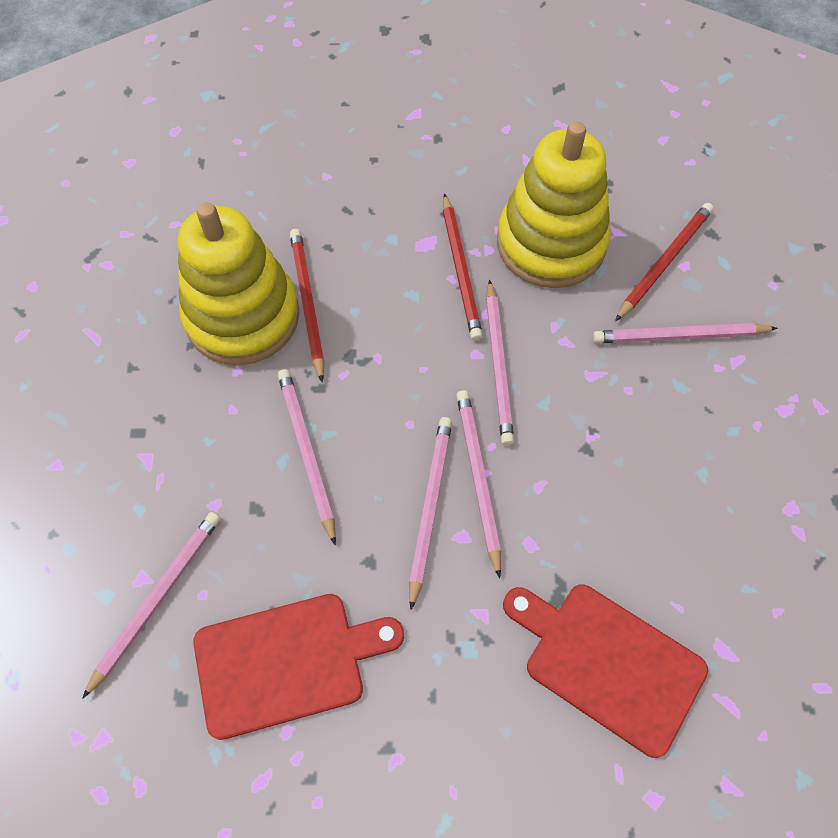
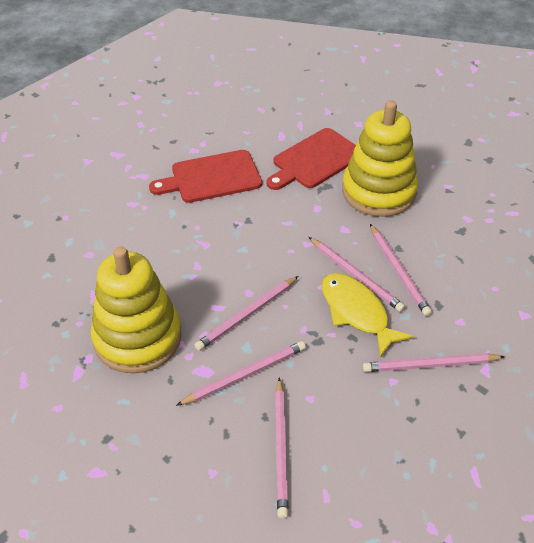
red pencil: 3 -> 0
yellow fish: 0 -> 1

